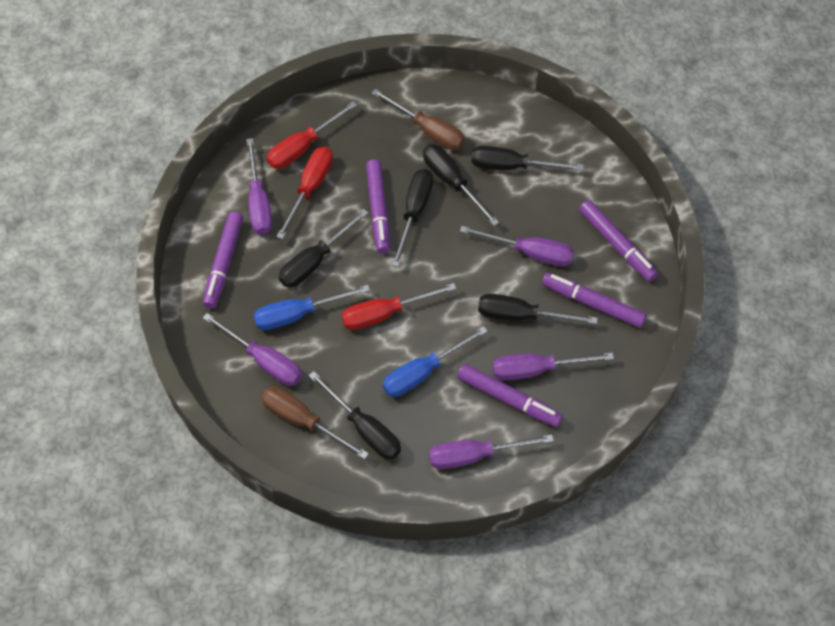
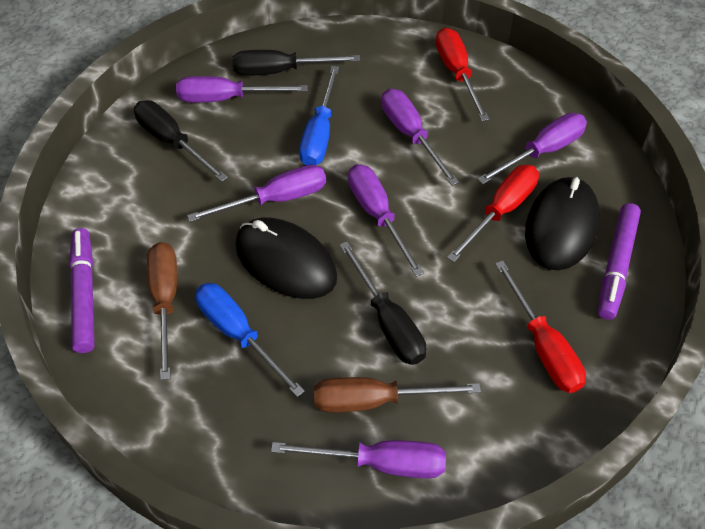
black mouse: 0 -> 2
black screwdriver: 6 -> 3
purple marker: 5 -> 2
purple screwdriver: 5 -> 6

